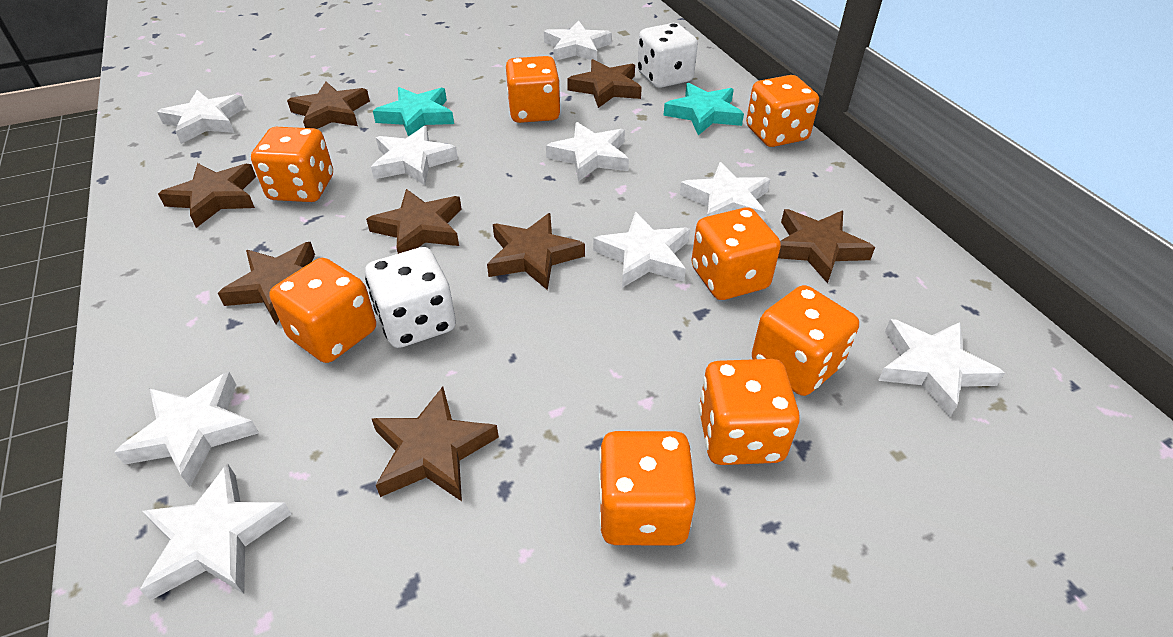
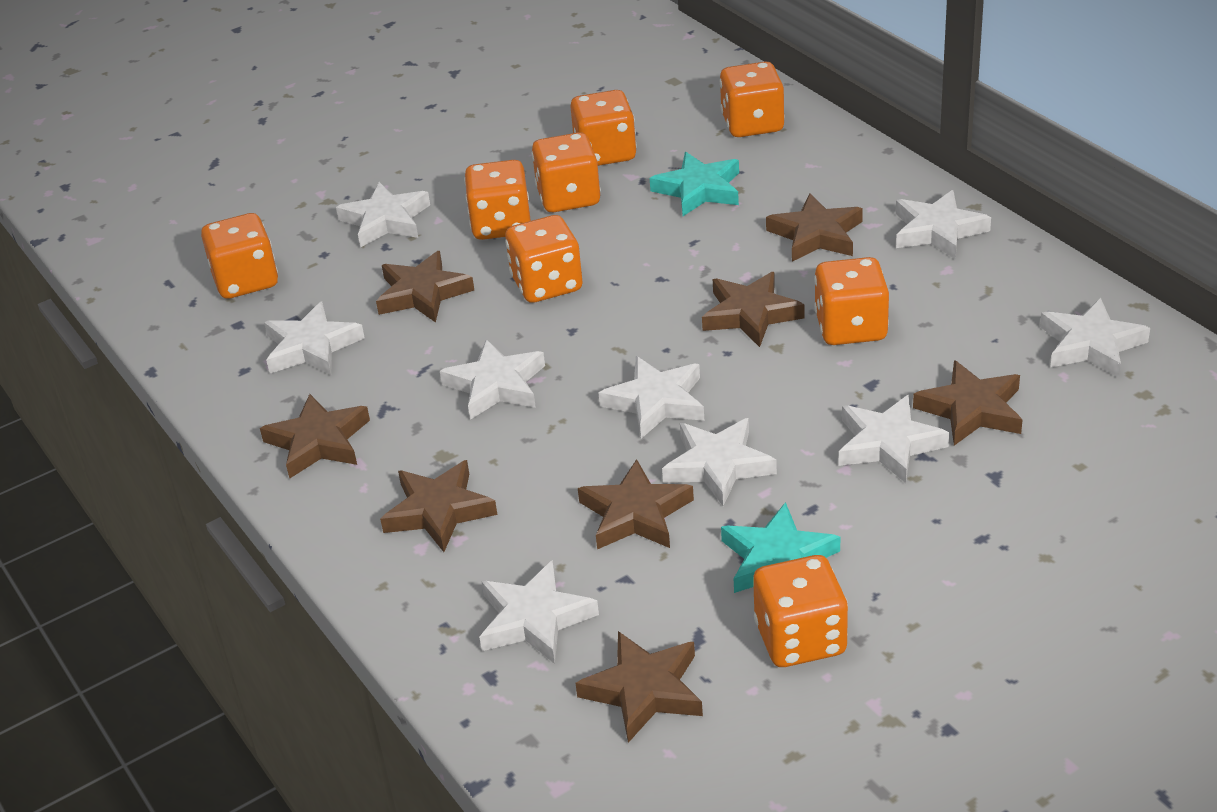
white dice: 2 -> 0

